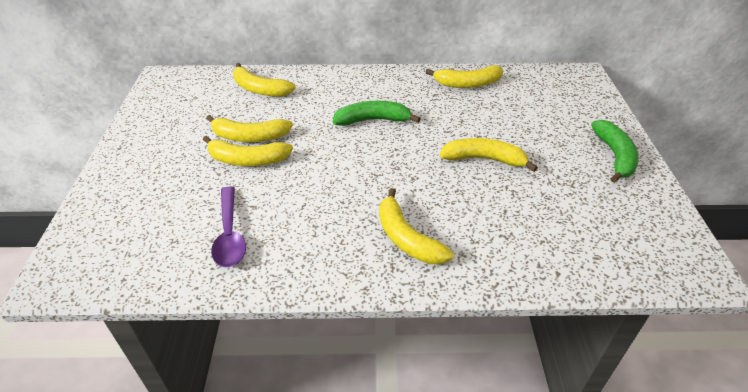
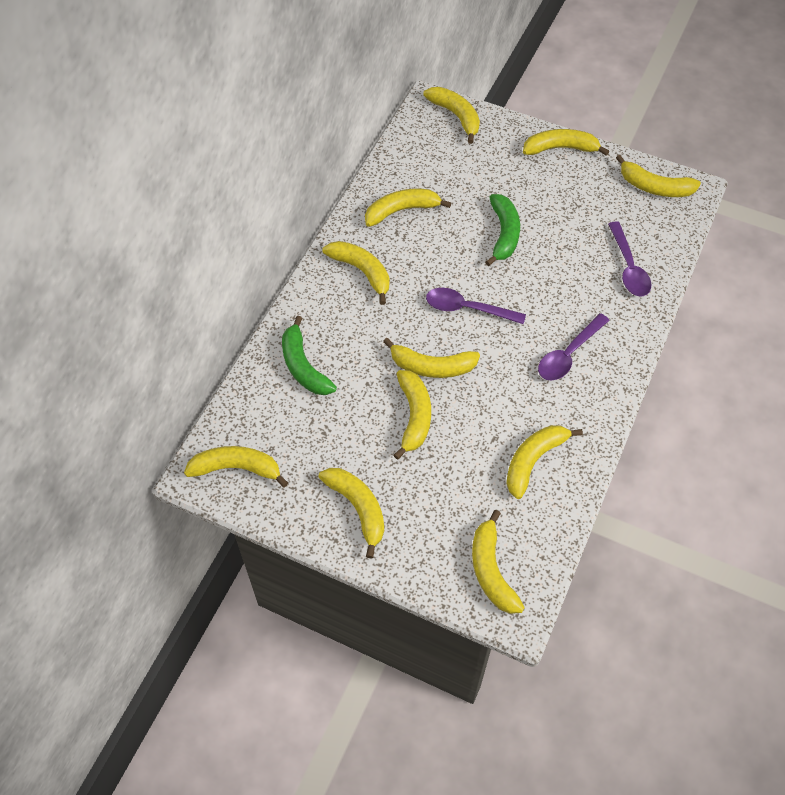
purple spoon: 1 -> 3
yellow banana: 6 -> 11

